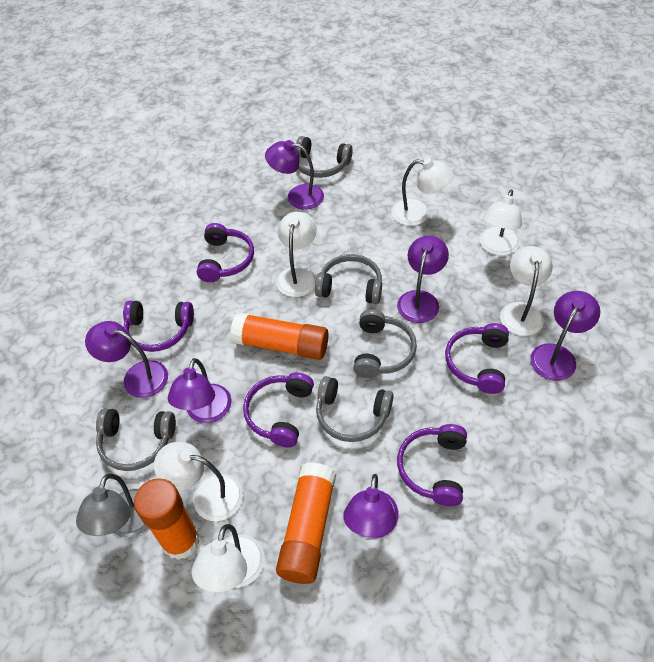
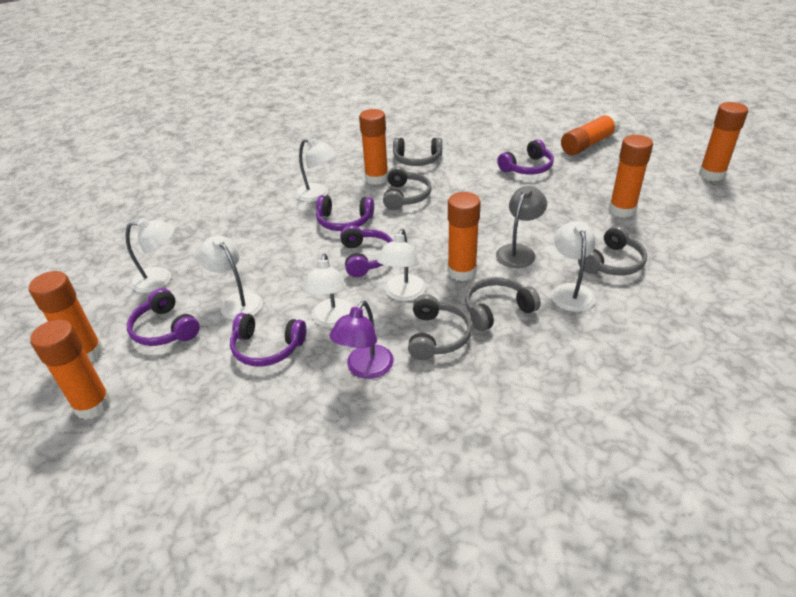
orange glue stick: 3 -> 7
purple lamp: 6 -> 1

